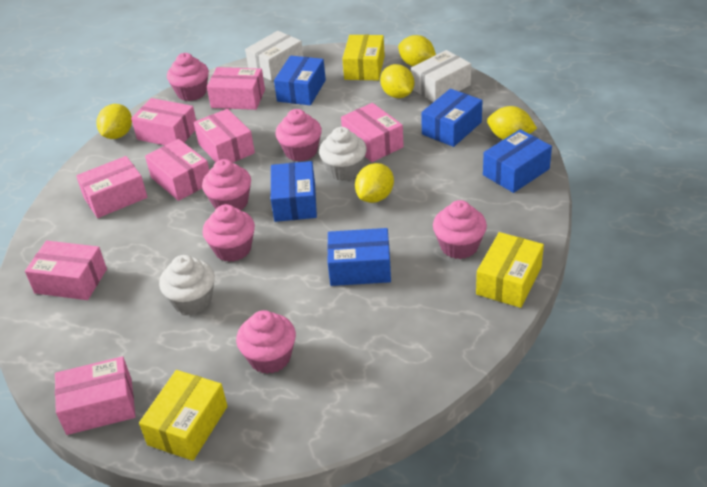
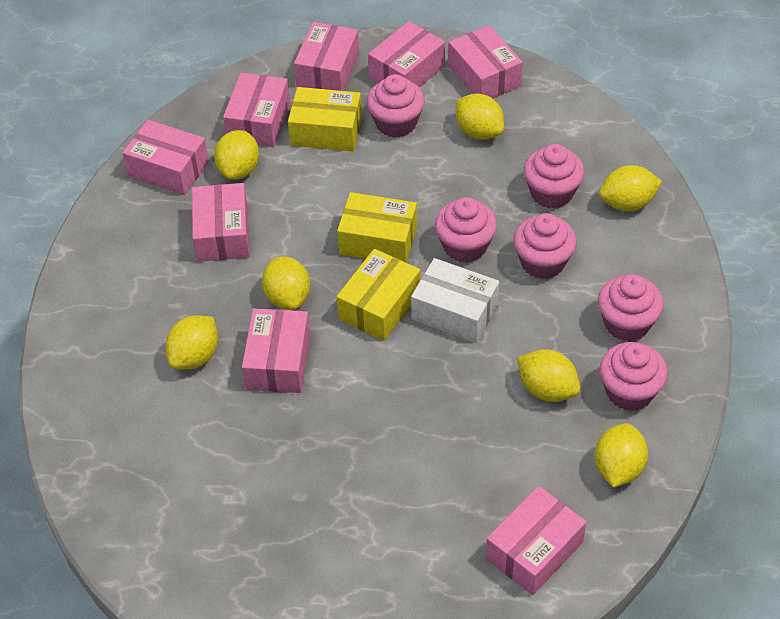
blue box: 5 -> 0
white box: 2 -> 1
white cupcake: 2 -> 0
yellow lemon: 5 -> 7

